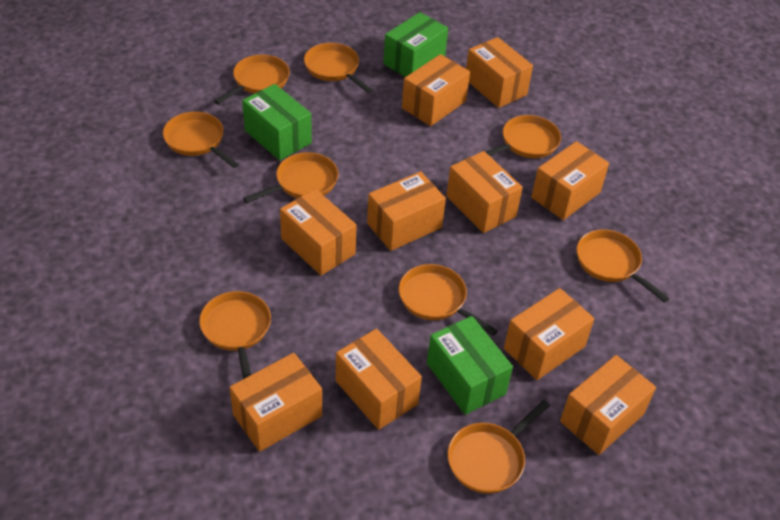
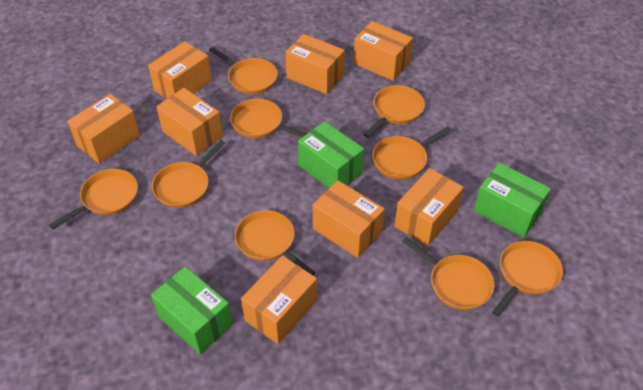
orange box: 10 -> 8

